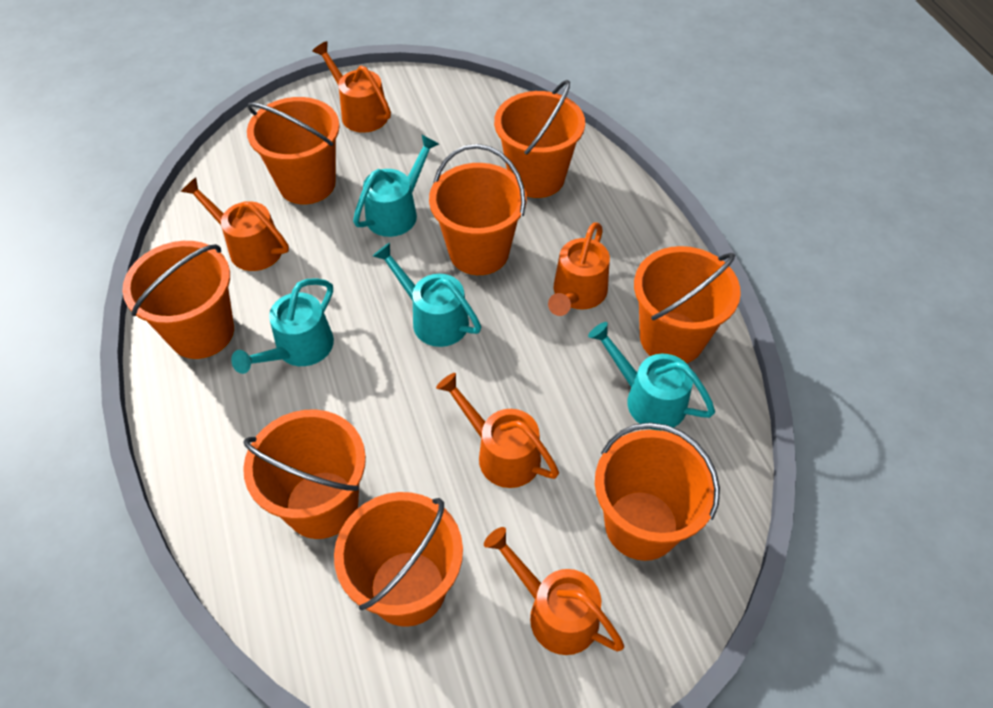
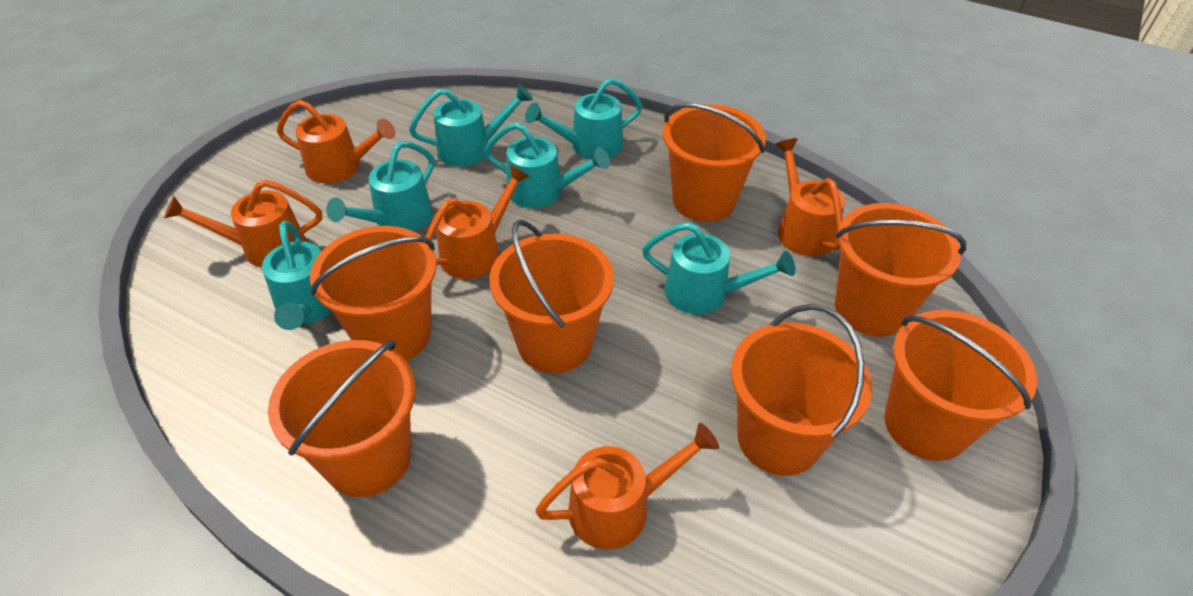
orange bucket: 8 -> 7
turquoise watering can: 4 -> 6

